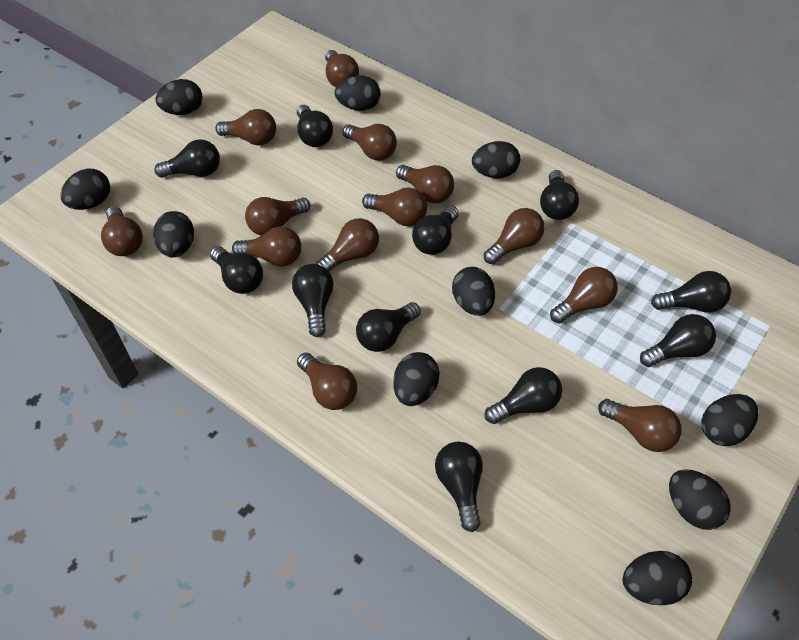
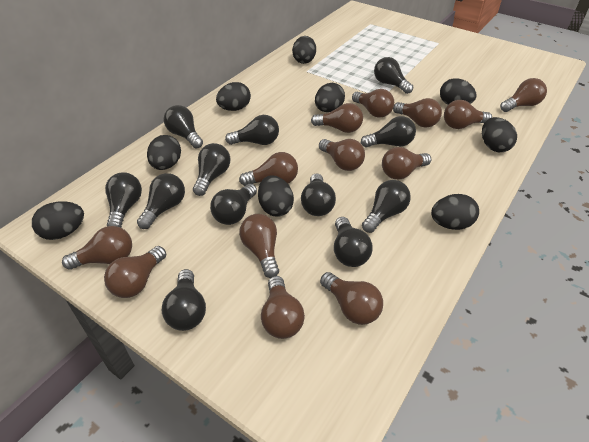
black egg: 10 -> 9
black light bulb: 11 -> 12

